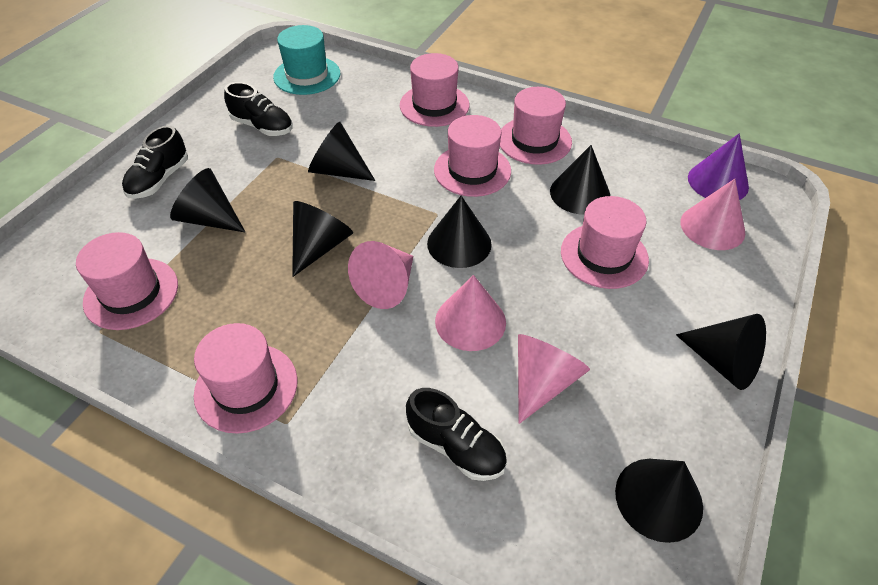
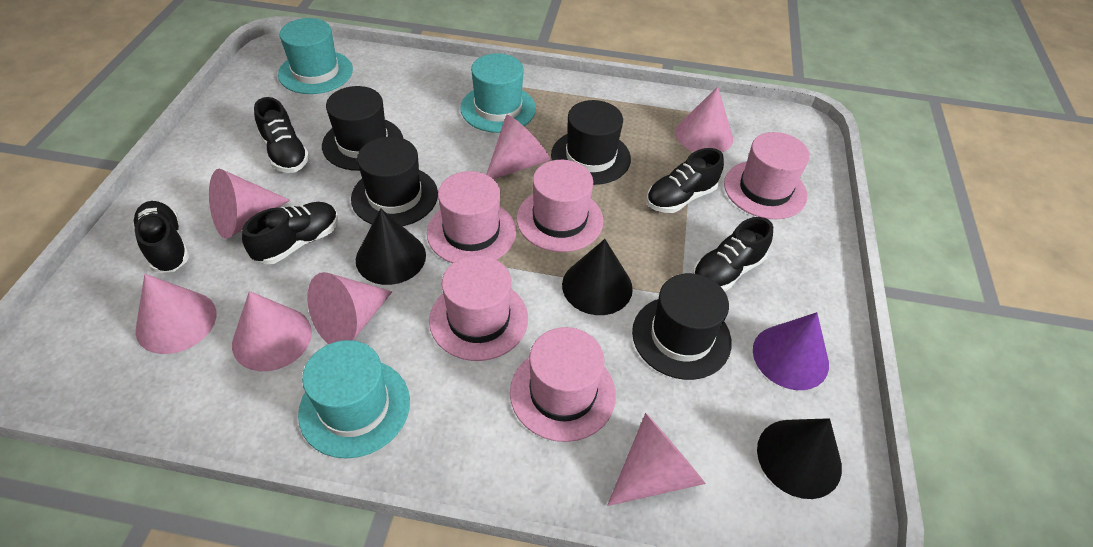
black cone: 7 -> 3
black hat: 0 -> 4
black shoe: 3 -> 5
pink cone: 4 -> 7
pink hat: 6 -> 5
turquoise hat: 1 -> 3

